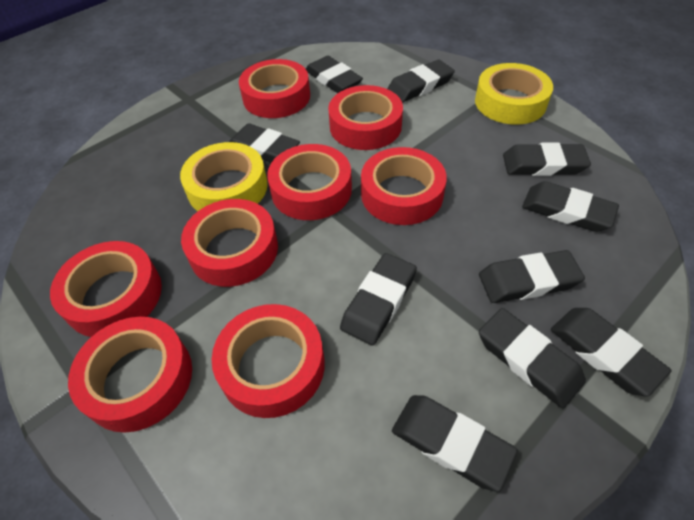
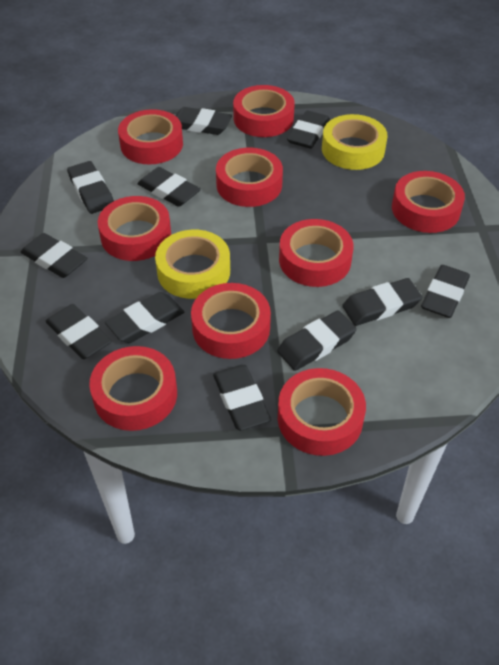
black eraser: 10 -> 11
red tape: 8 -> 9

